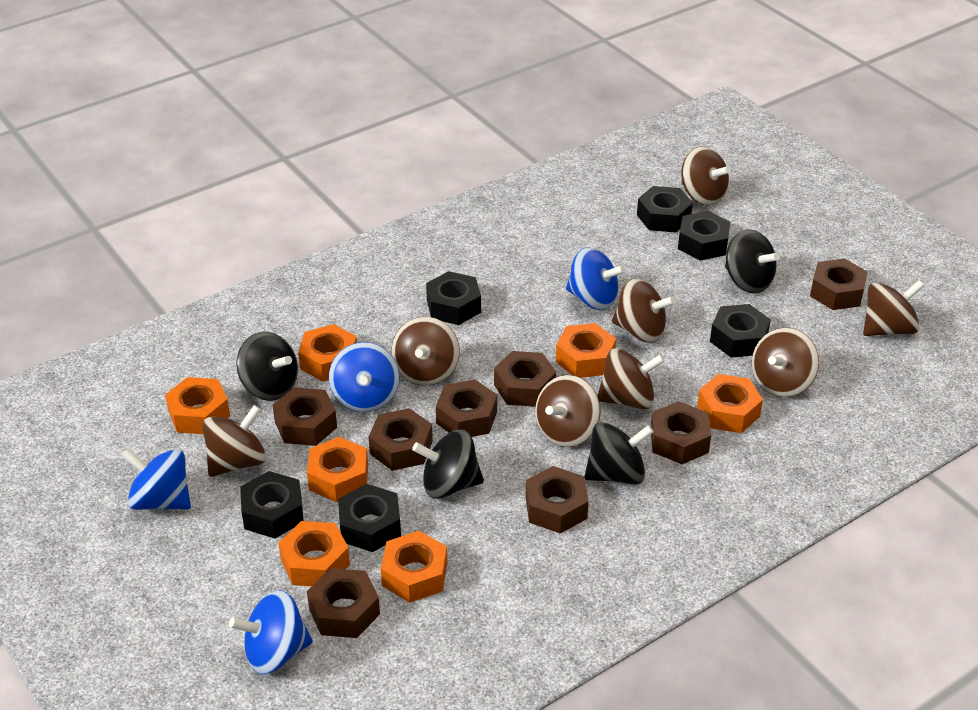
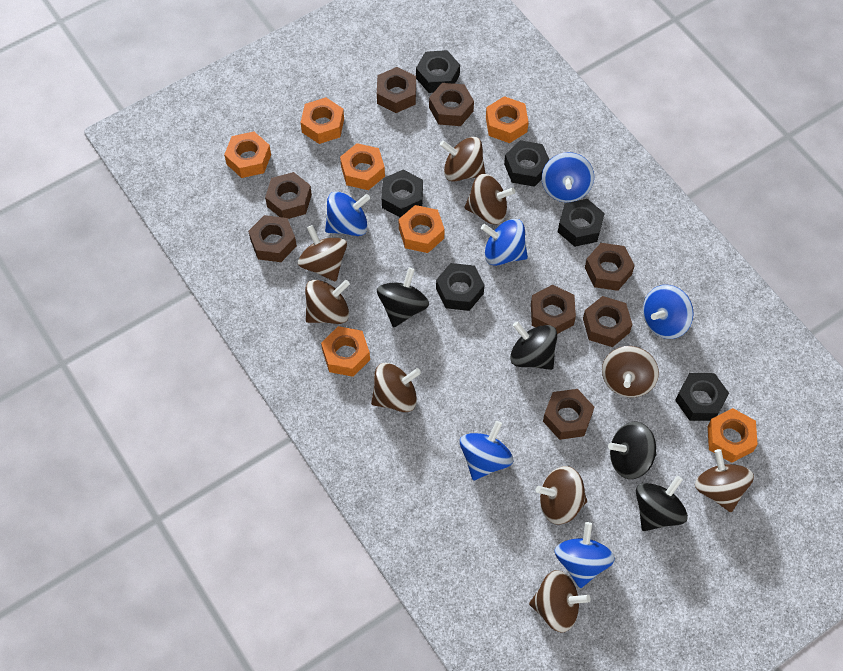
blue spinning top: 4 -> 6
brown spinning top: 8 -> 9

